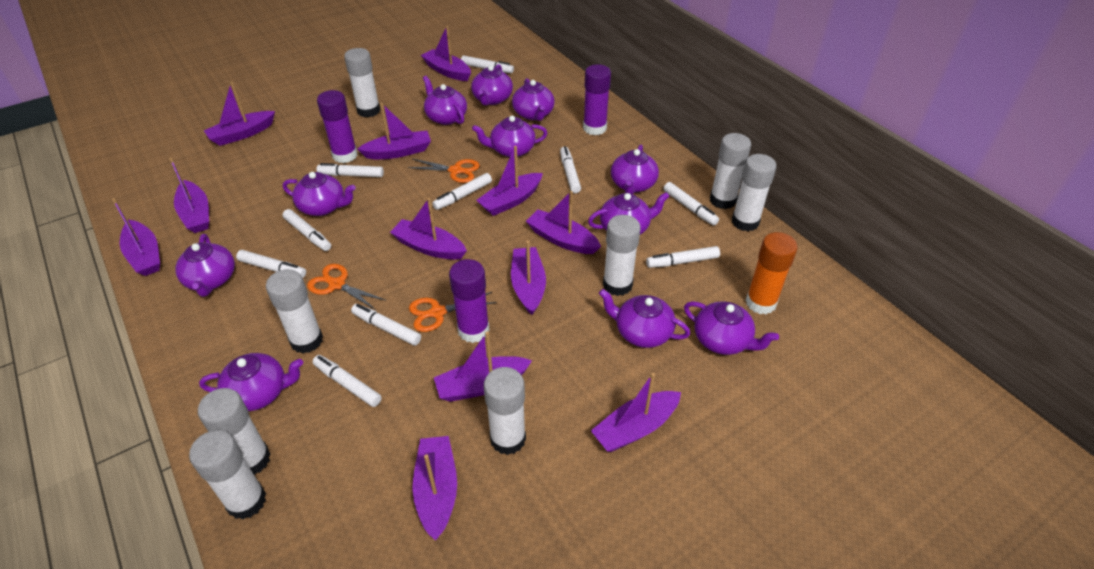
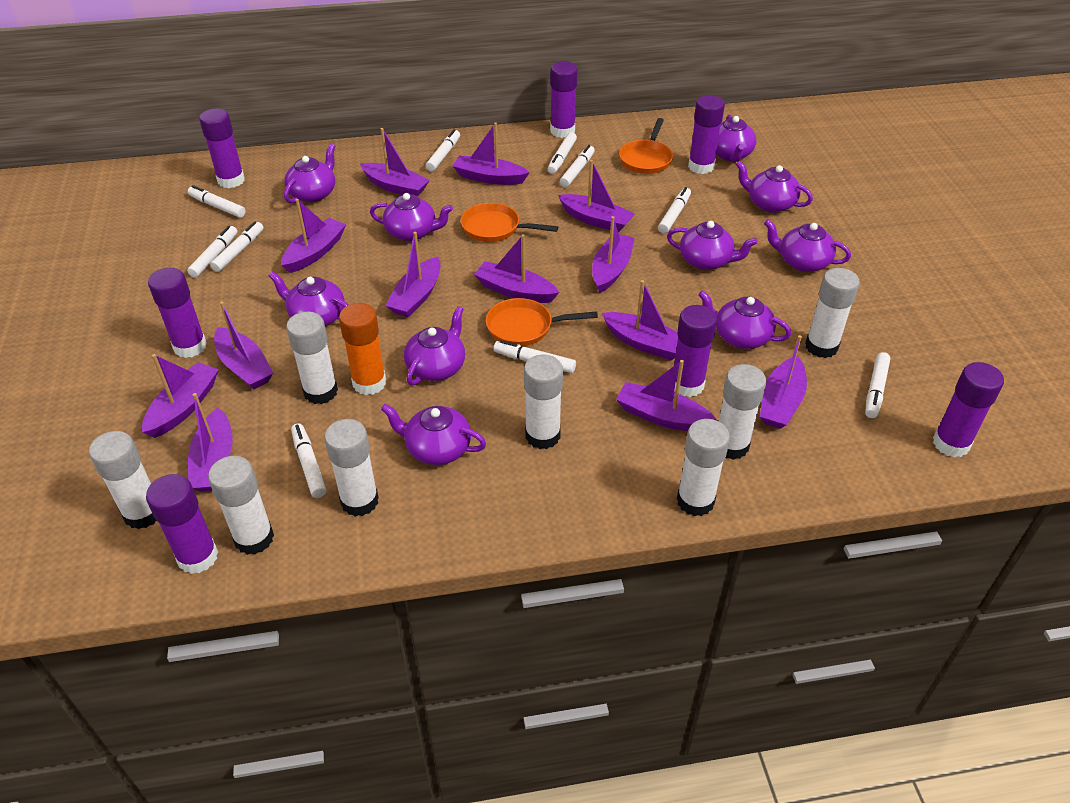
orange pan: 0 -> 3
orange scissors: 3 -> 0
purple boat: 12 -> 13
purple glue stick: 3 -> 7
purple teapot: 11 -> 10

